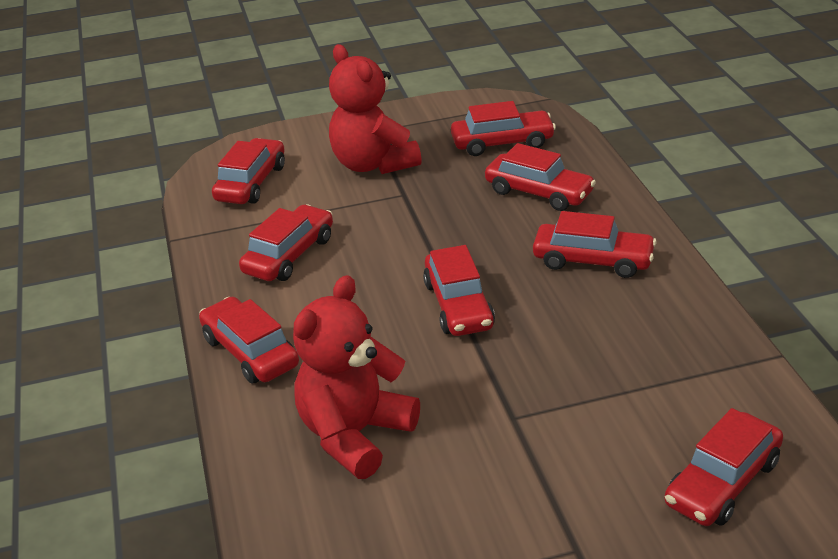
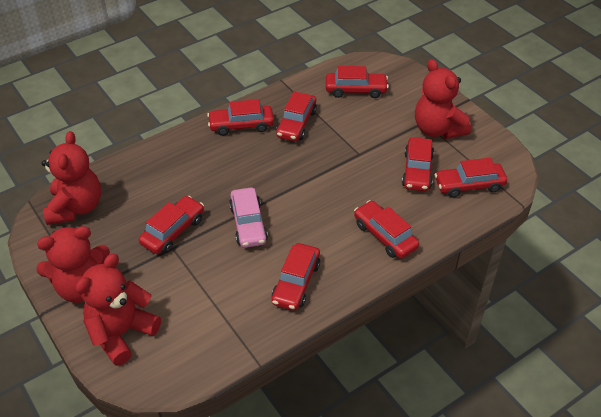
pink car: 0 -> 1
red teddy bear: 2 -> 4

